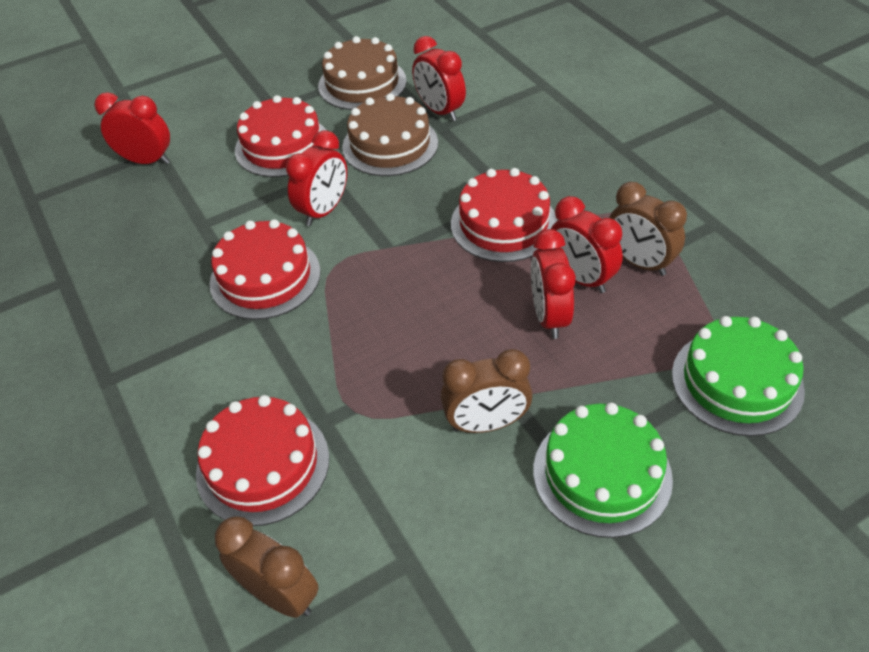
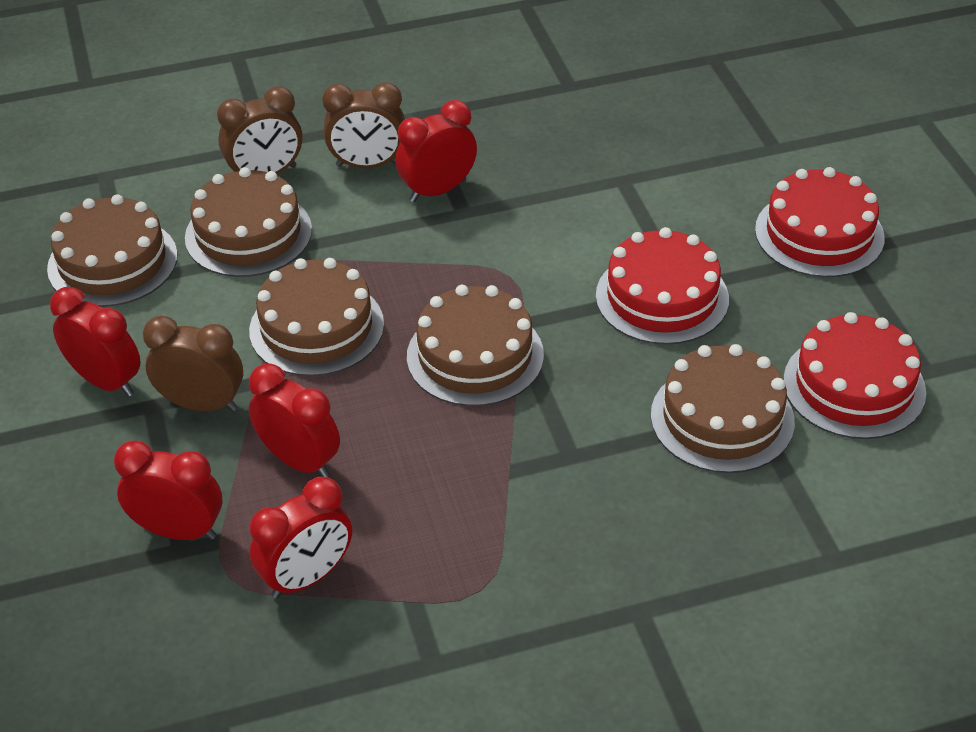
brown cake: 2 -> 5
green cake: 2 -> 0
red cake: 4 -> 3

